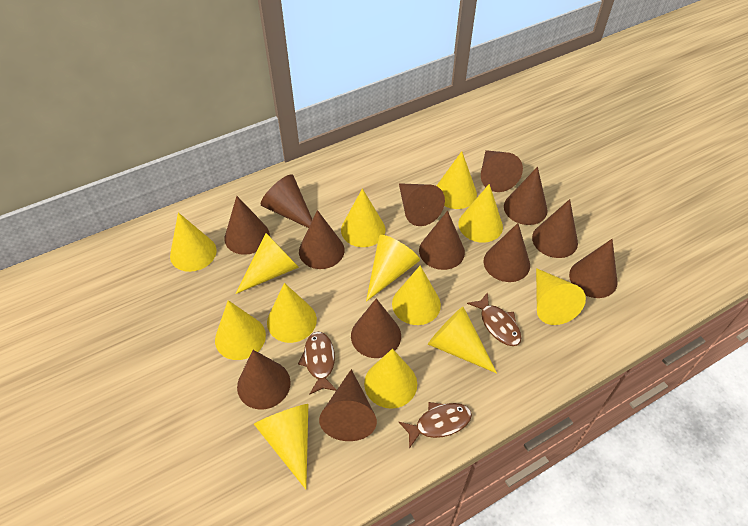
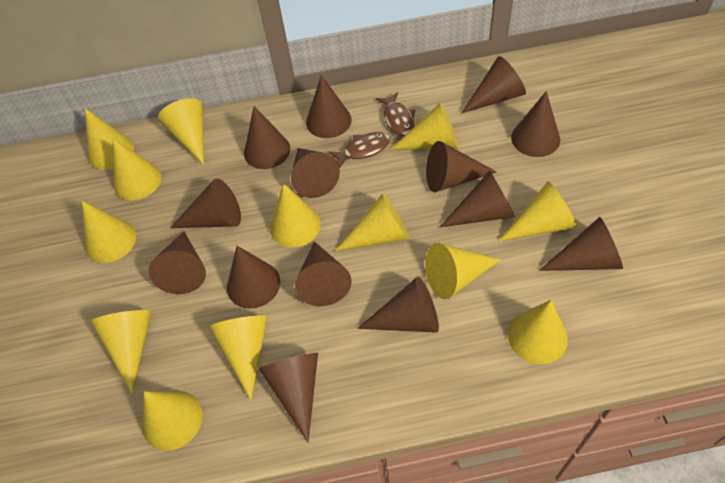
brown cone: 13 -> 14
brown fish: 3 -> 2

